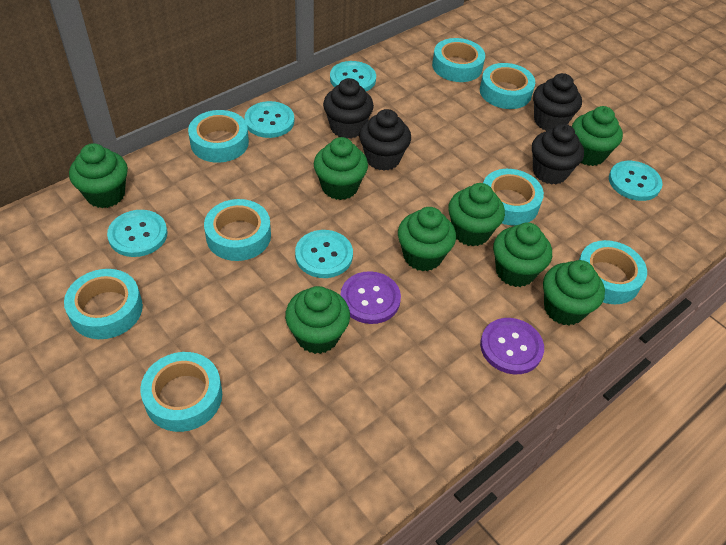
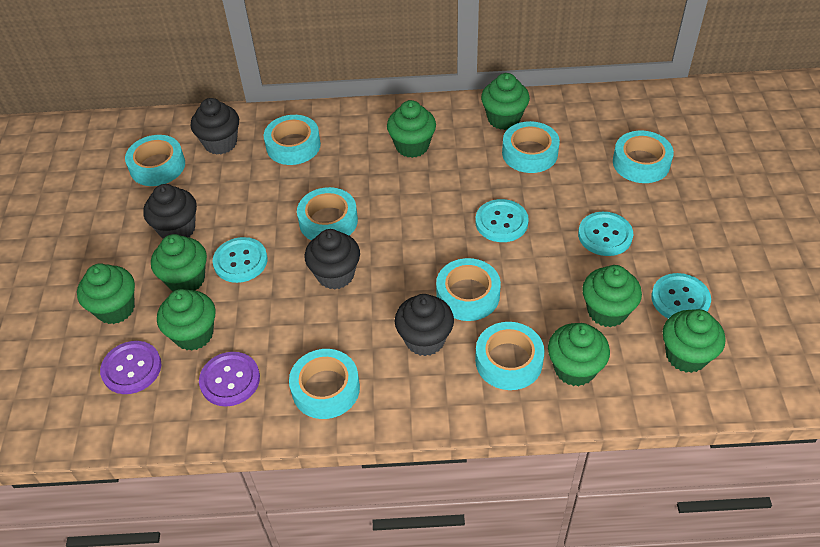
turquoise button: 5 -> 4

